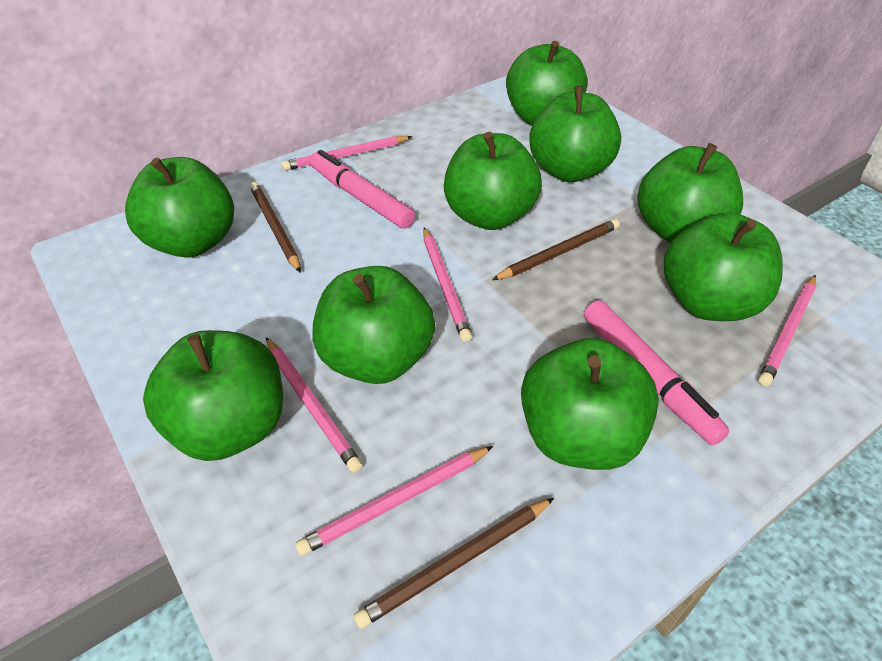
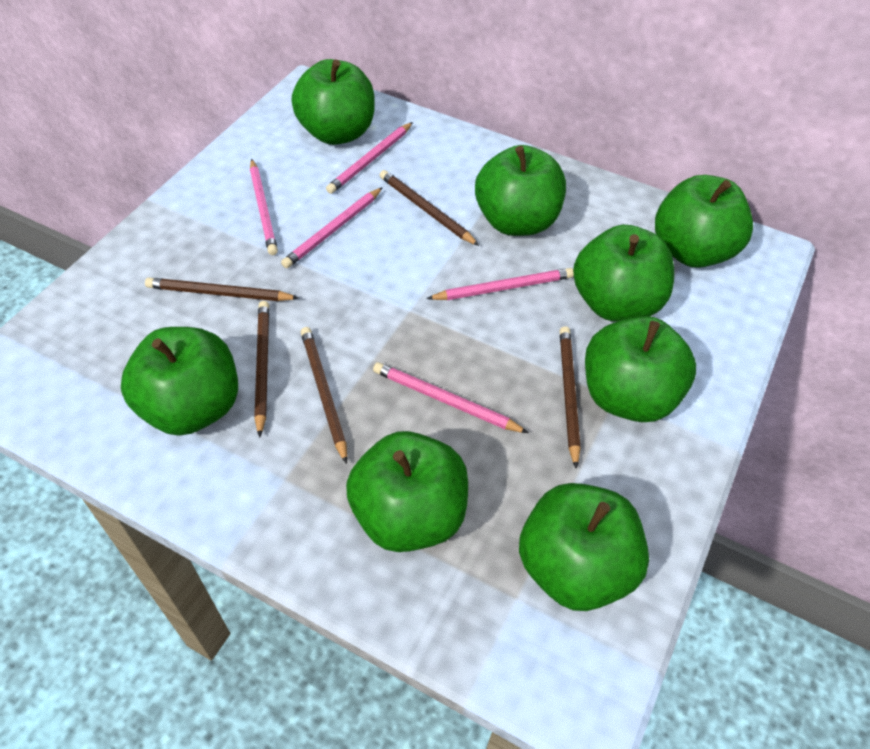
brown pencil: 3 -> 5
green apple: 9 -> 8
pink marker: 2 -> 0

